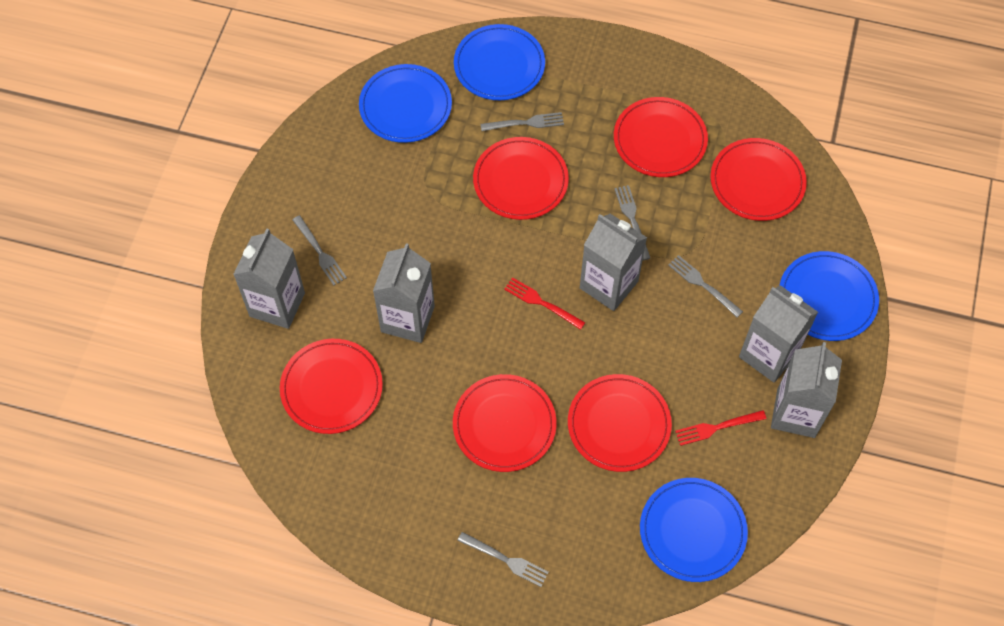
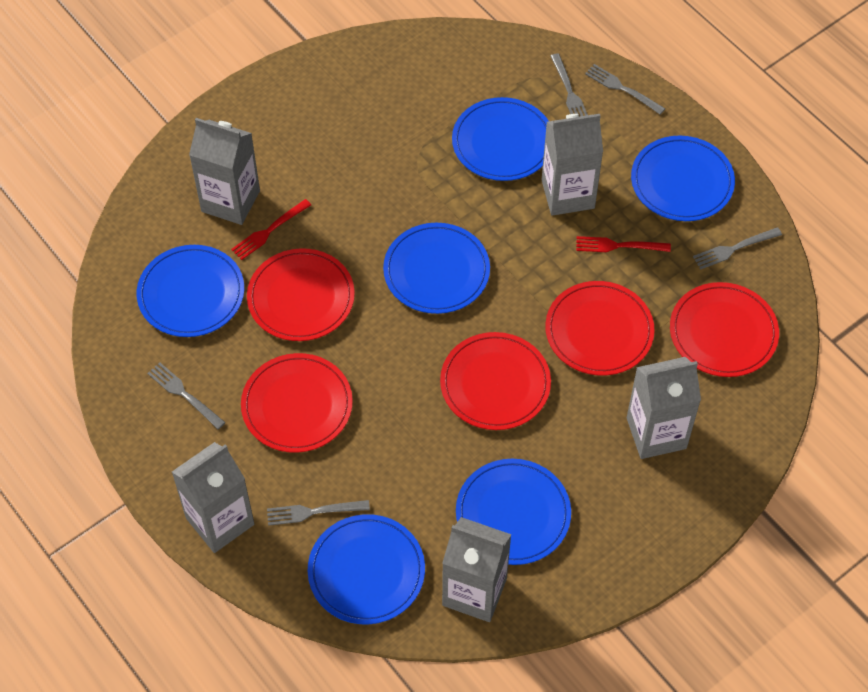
blue plate: 4 -> 6
red plate: 6 -> 5

